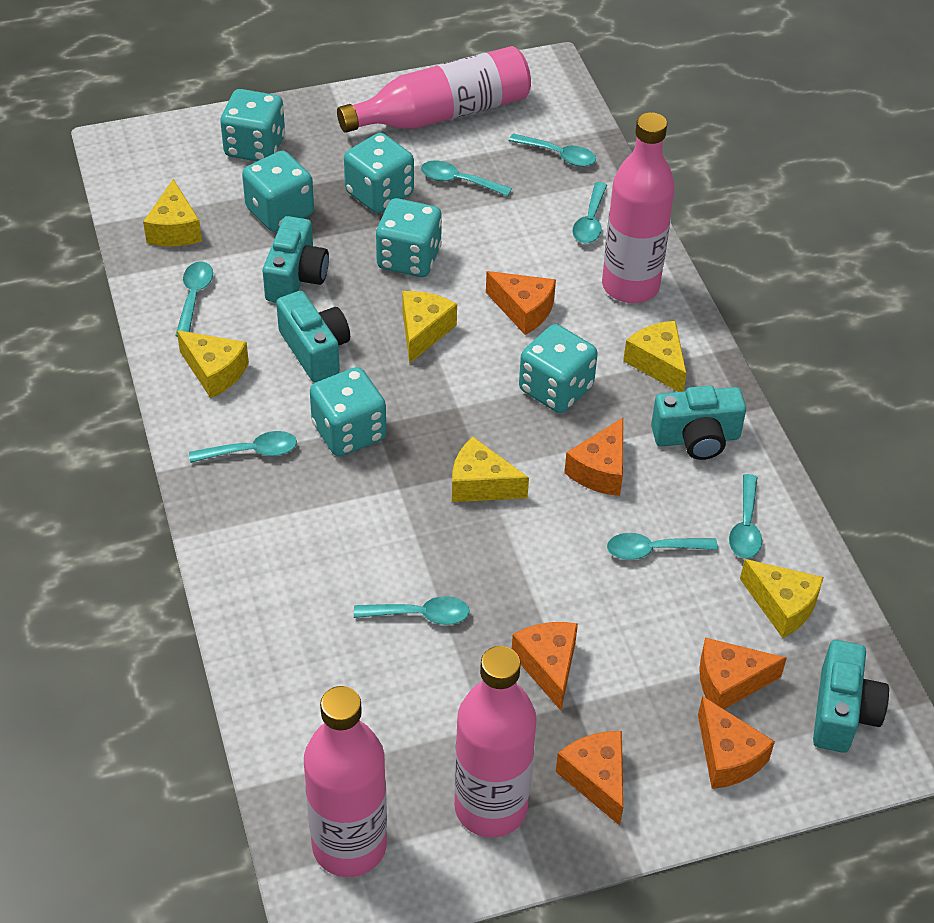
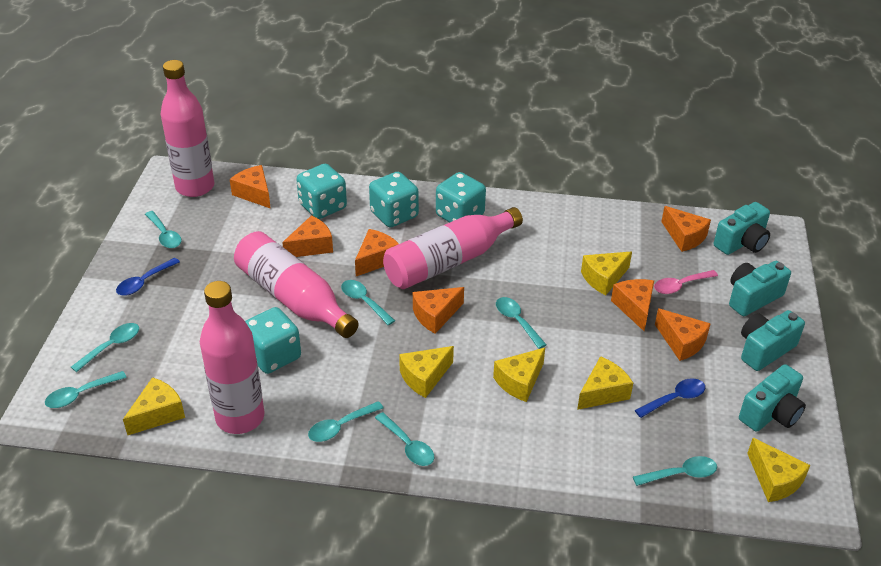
blue spoon: 0 -> 2
orange cheese: 6 -> 7
pink spoon: 0 -> 1
turquoise dice: 6 -> 4

